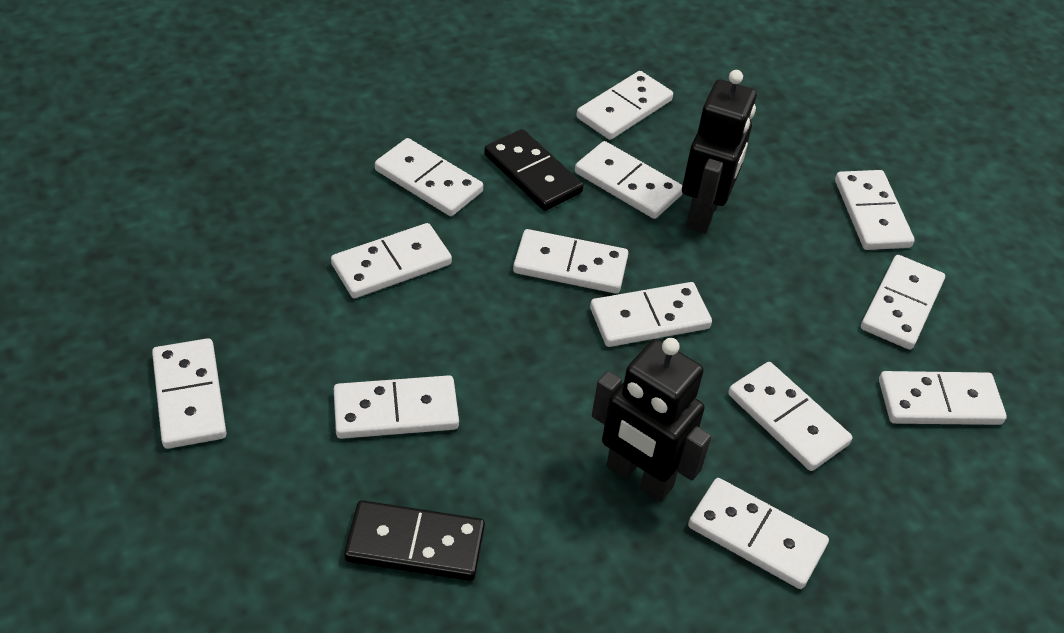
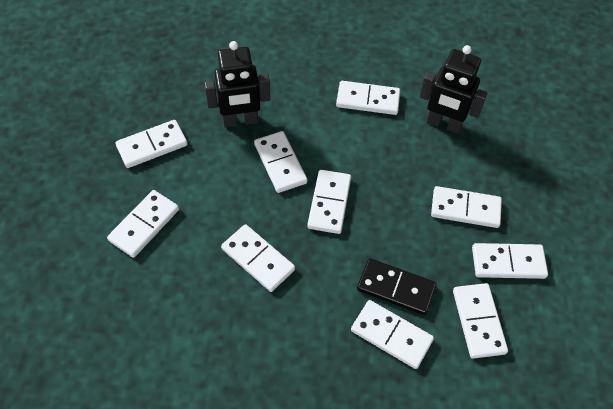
black domino: 2 -> 1
white domino: 13 -> 10

